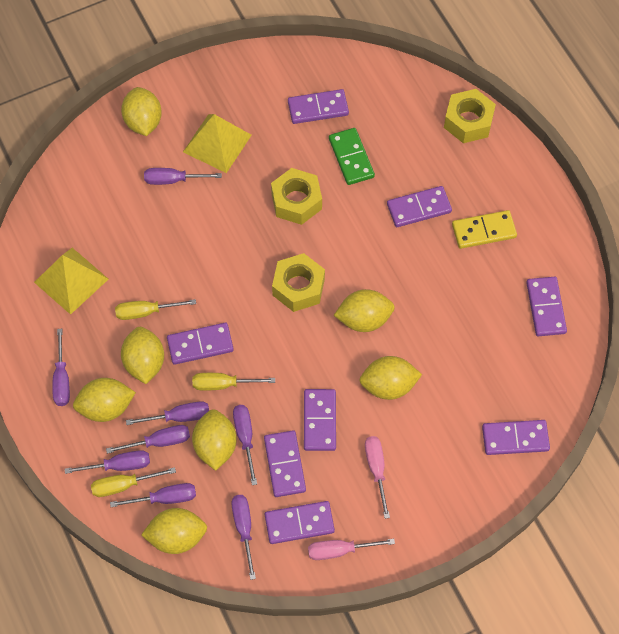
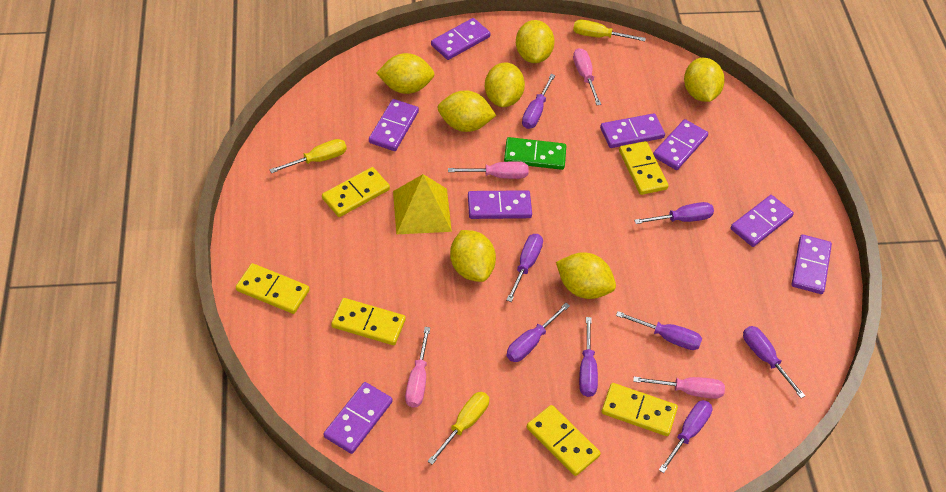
pink screwdriver: 2 -> 4
yellow domino: 1 -> 6
yellow nut: 3 -> 0
yellow pyramid: 2 -> 1

